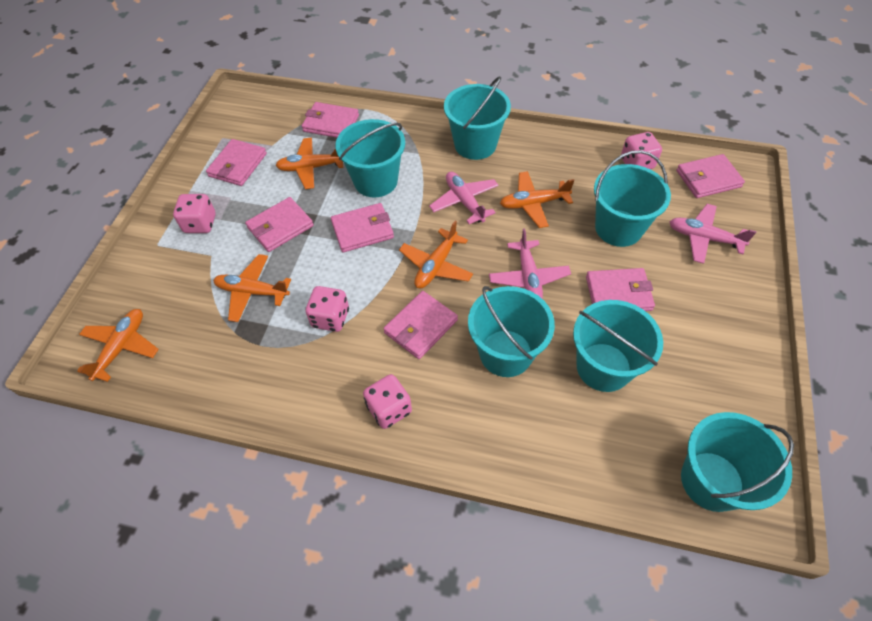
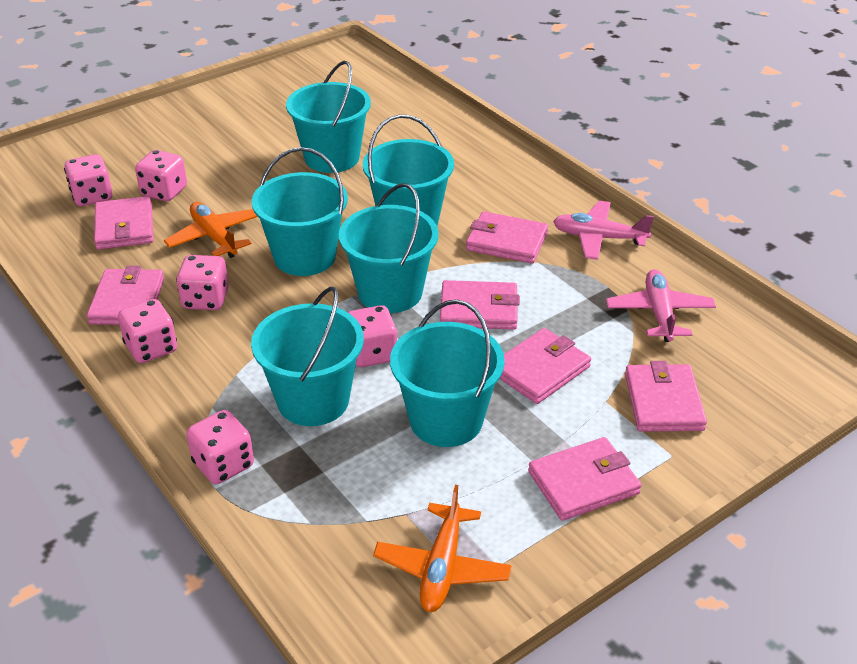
orange plane: 5 -> 2
pink dice: 4 -> 6
pink plane: 3 -> 2

